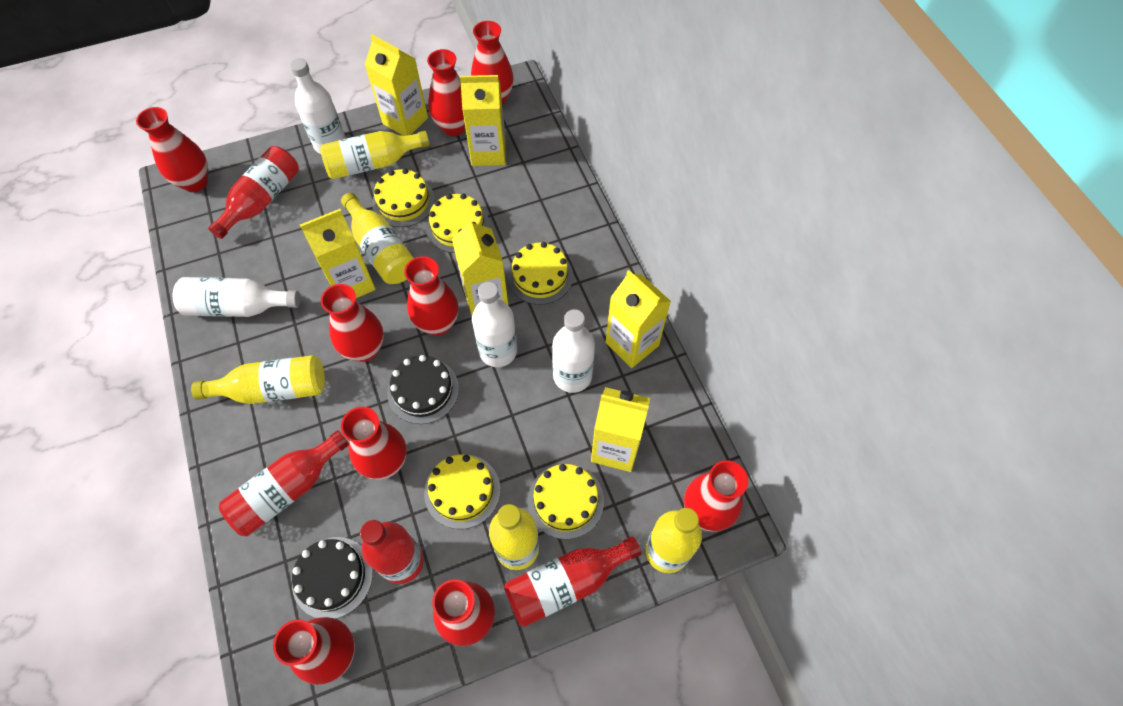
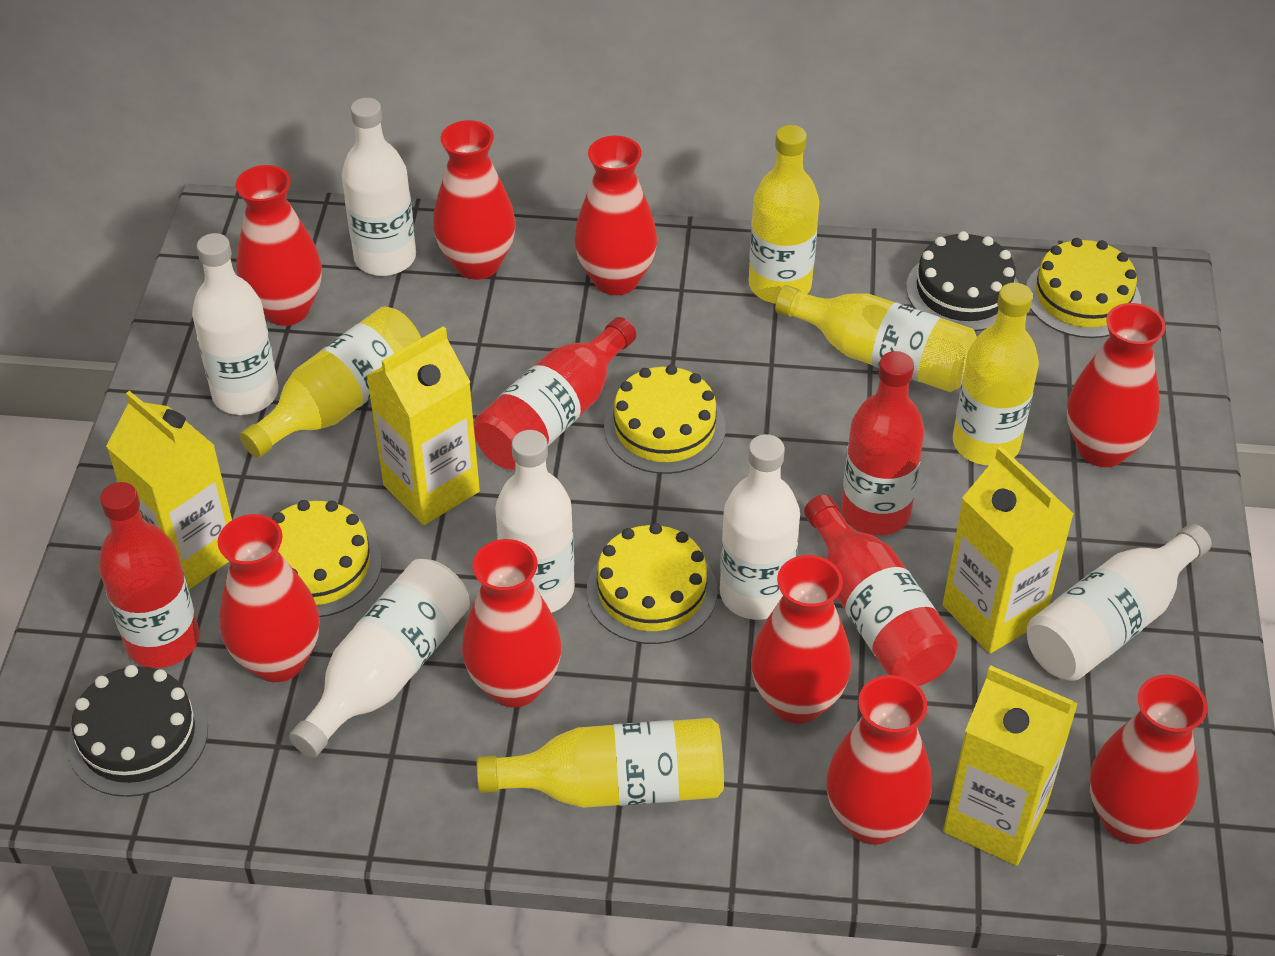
white bottle: 4 -> 6
yellow cake: 5 -> 4
yellow carton: 6 -> 4

